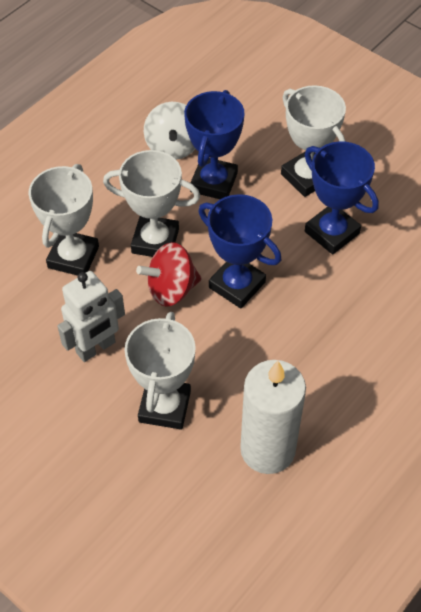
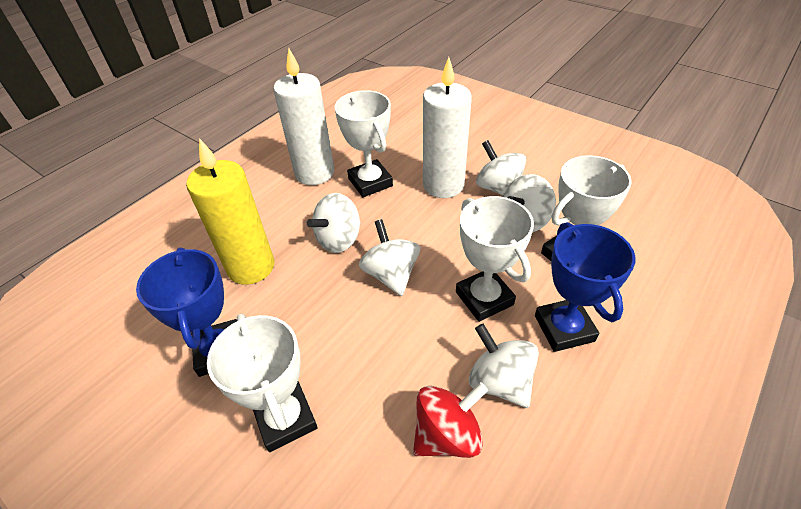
blue trophy: 3 -> 2
white candle: 1 -> 2
white robot: 1 -> 0
white spinning top: 1 -> 5
yellow candle: 0 -> 1

